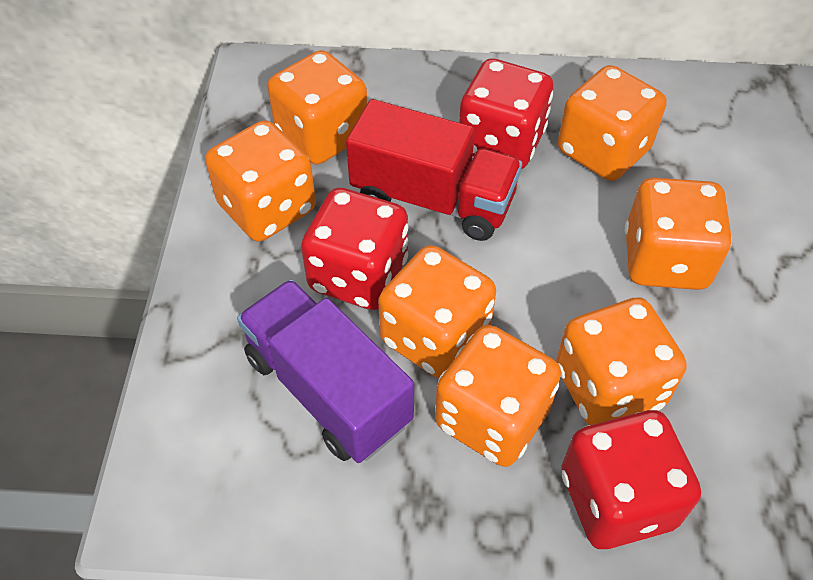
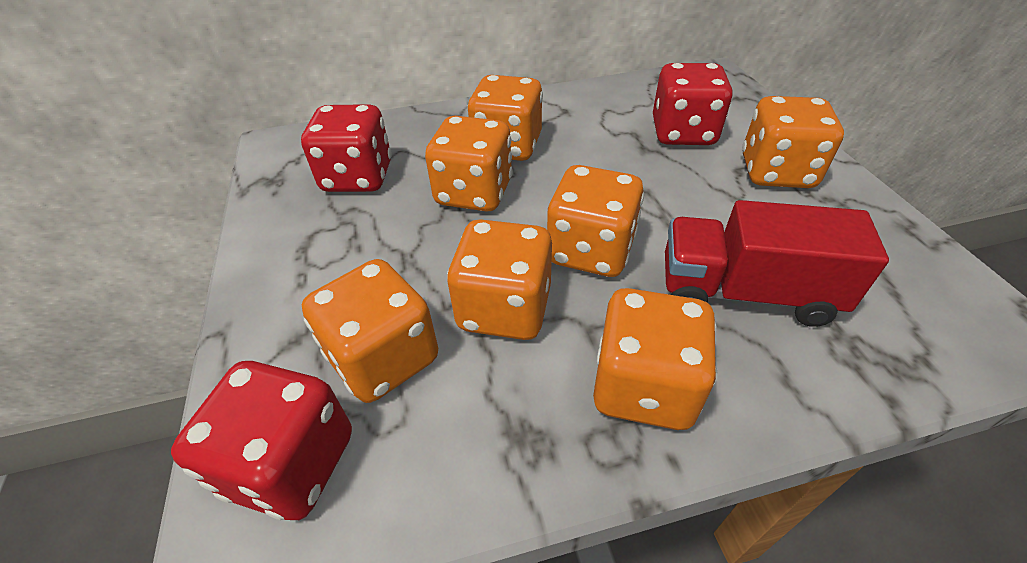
purple truck: 1 -> 0

